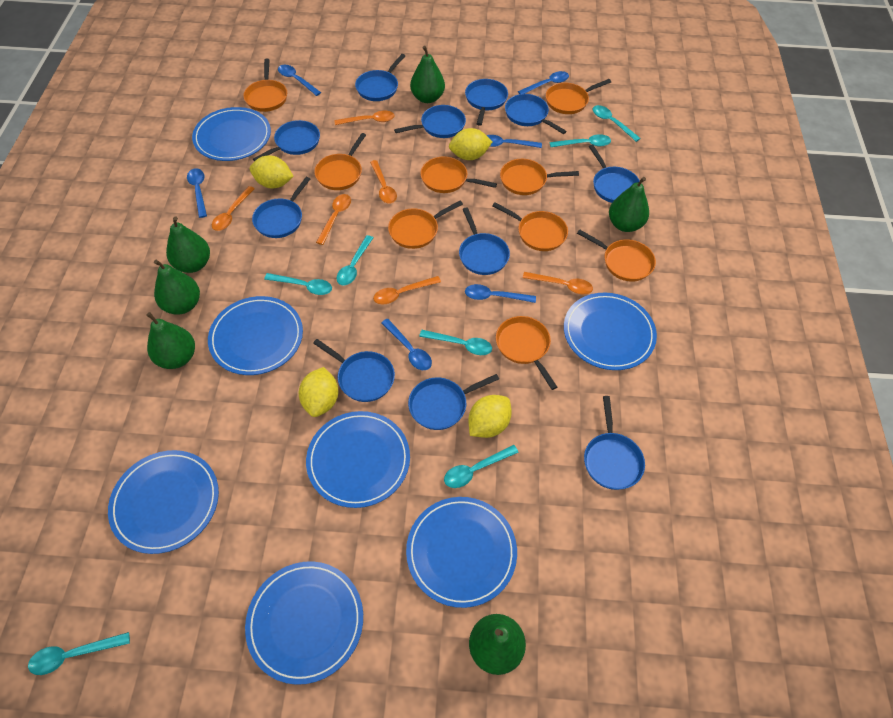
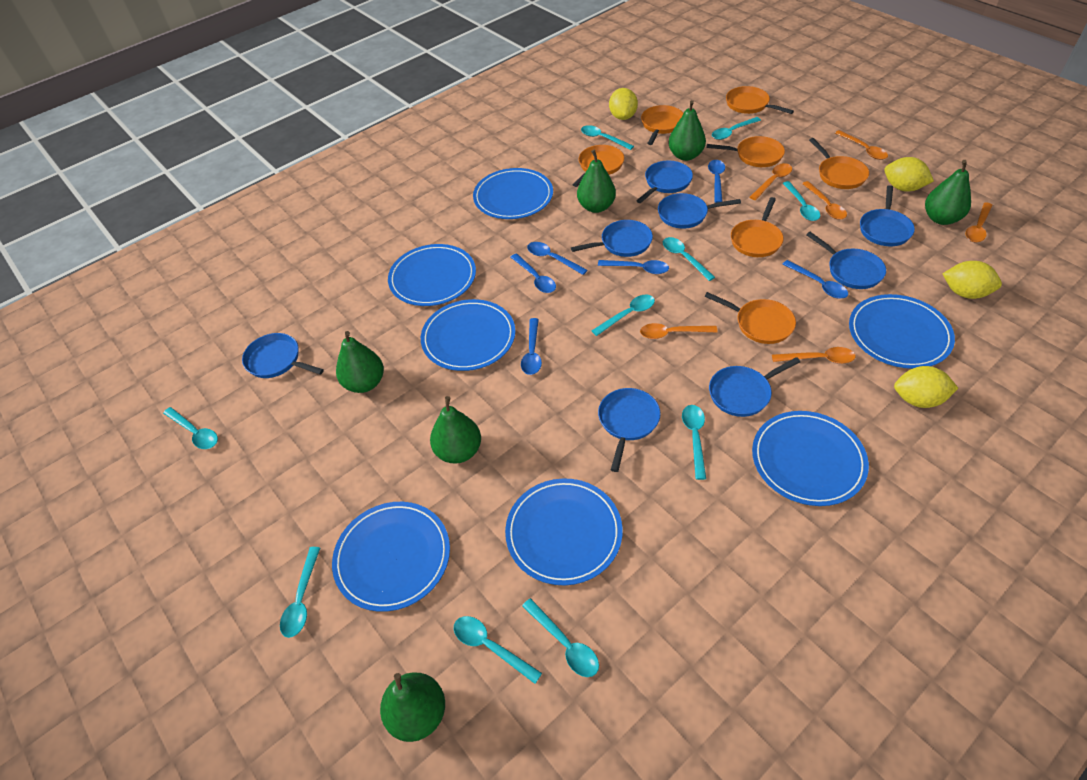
blue pan: 11 -> 8
orange pan: 9 -> 7
turquoise spoon: 7 -> 10

